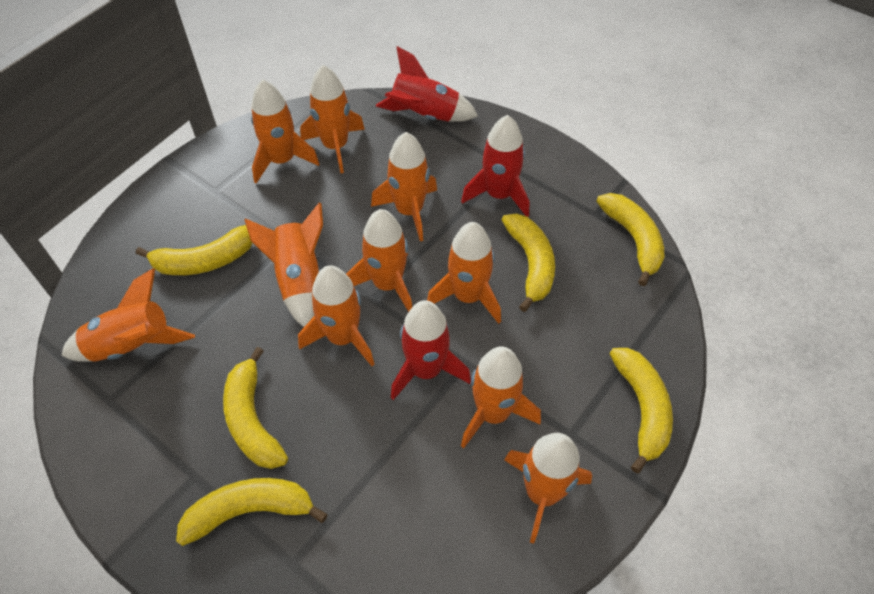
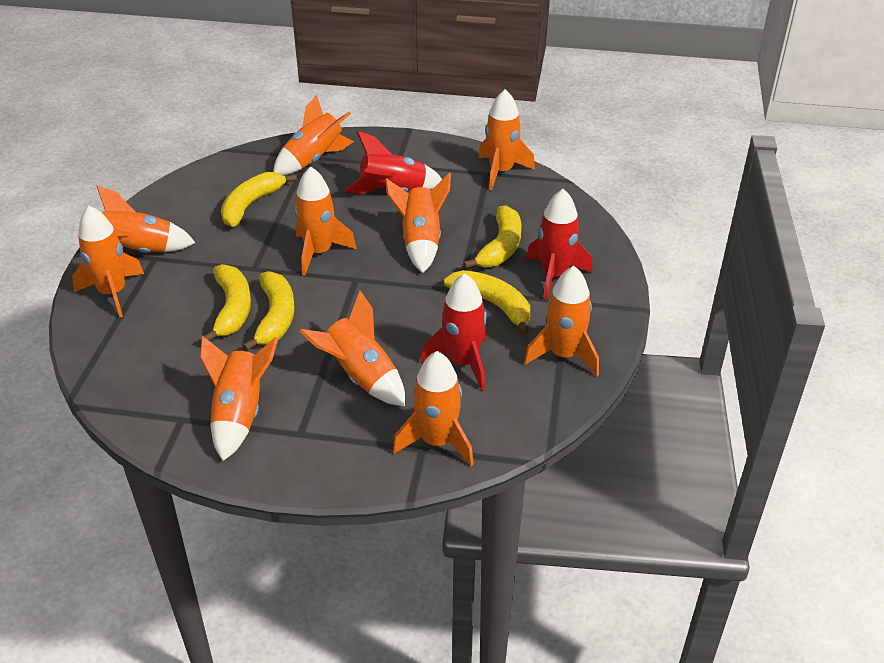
yellow banana: 6 -> 5

